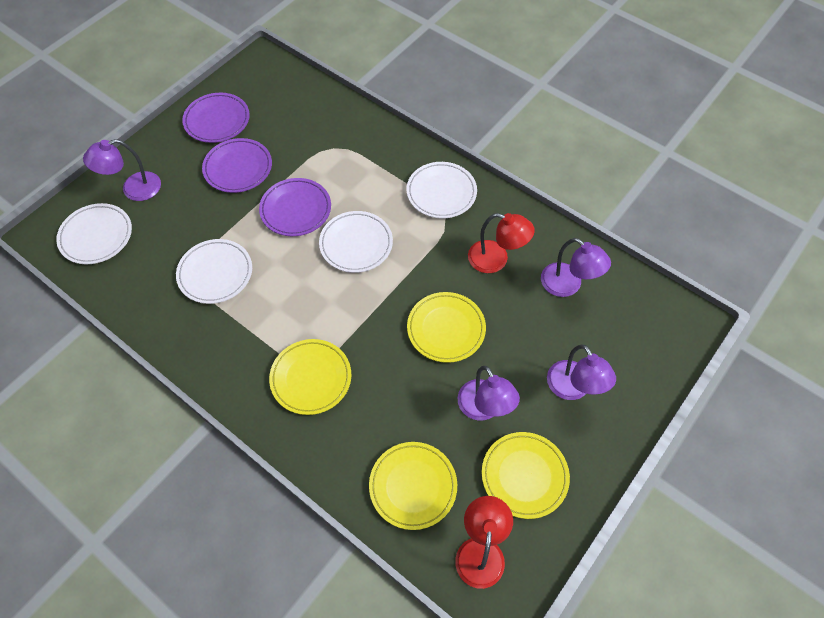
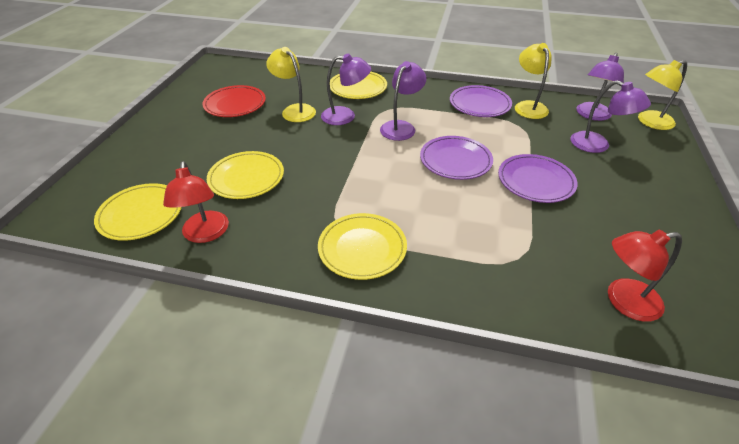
red plate: 0 -> 1
white plate: 4 -> 0
yellow lamp: 0 -> 3

